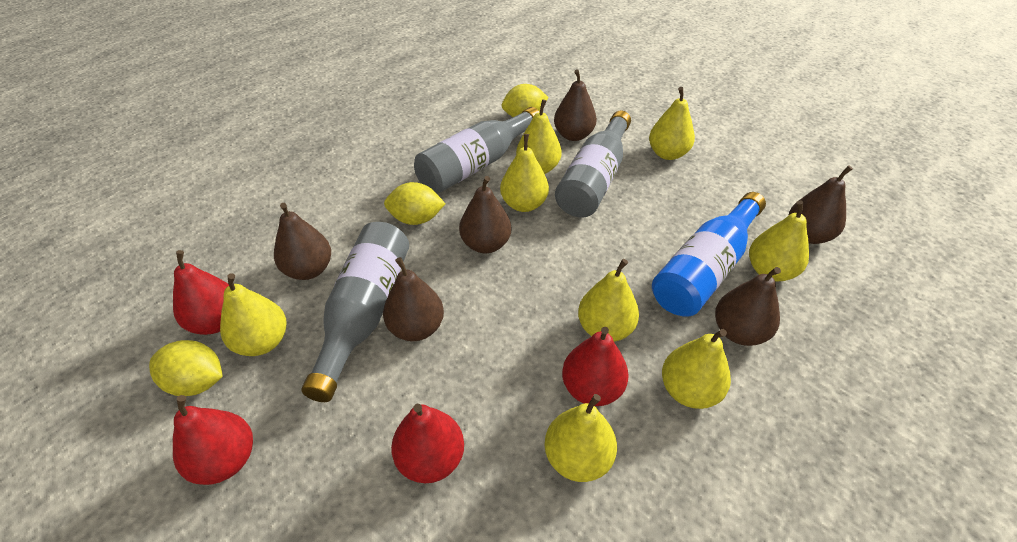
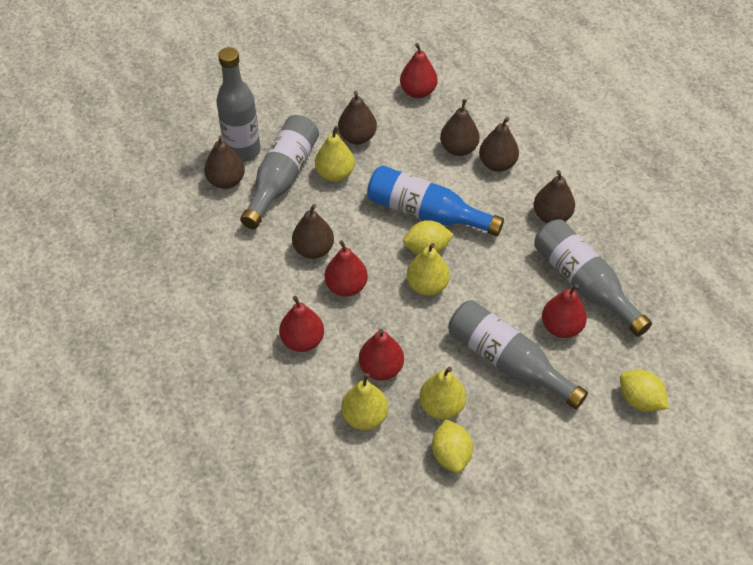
grey bottle: 3 -> 4
red pear: 4 -> 5
yellow pear: 8 -> 4

